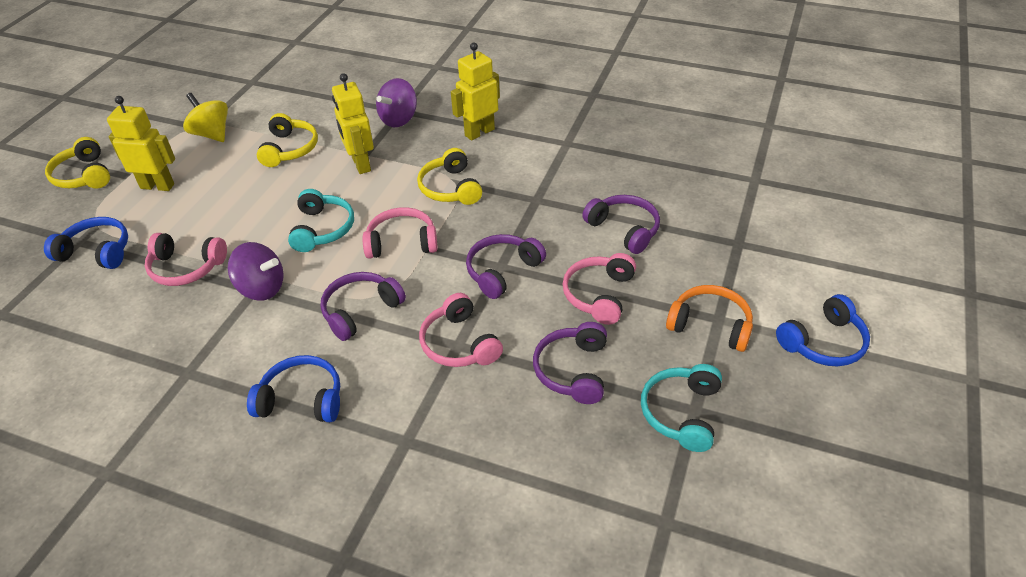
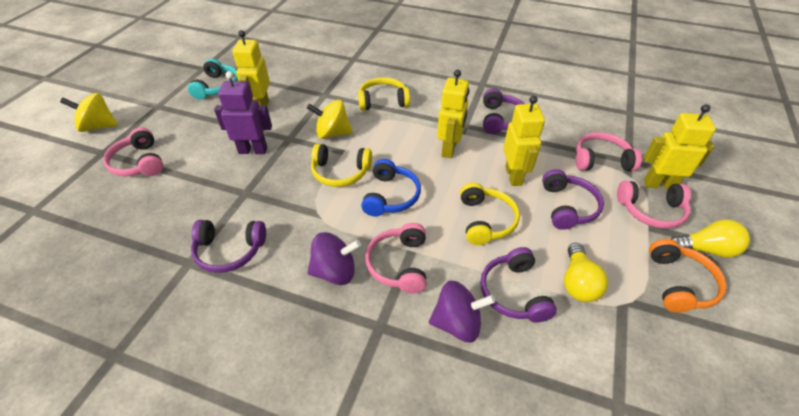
blue headphones: 3 -> 1
purple robot: 0 -> 1
turquoise headphones: 2 -> 1
yellow light bulb: 0 -> 2
yellow robot: 3 -> 4
yellow spinning top: 1 -> 2

